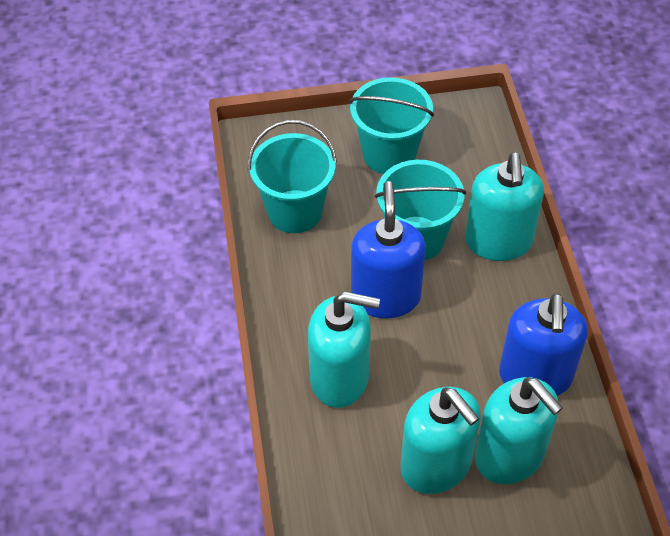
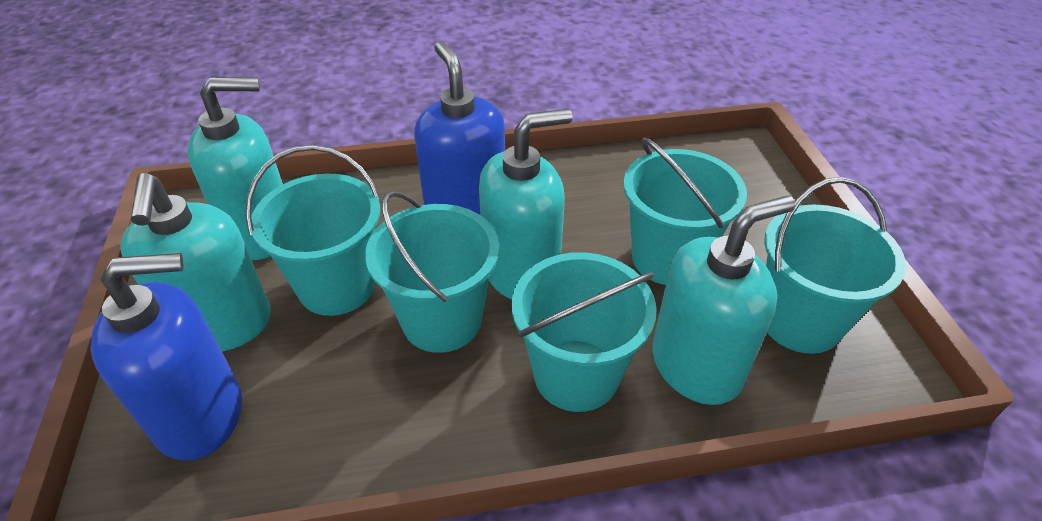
turquoise bucket: 3 -> 5

